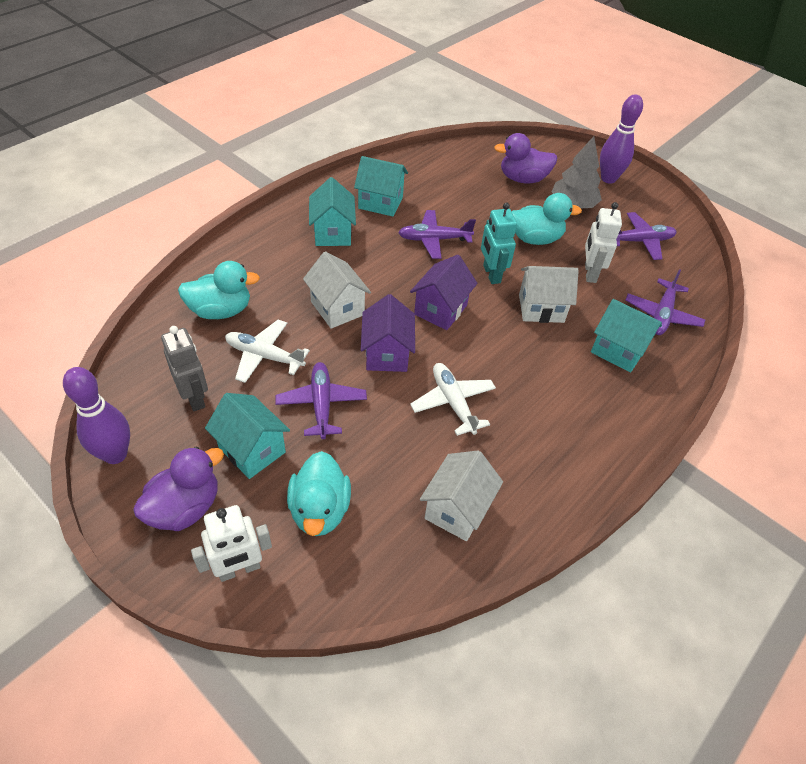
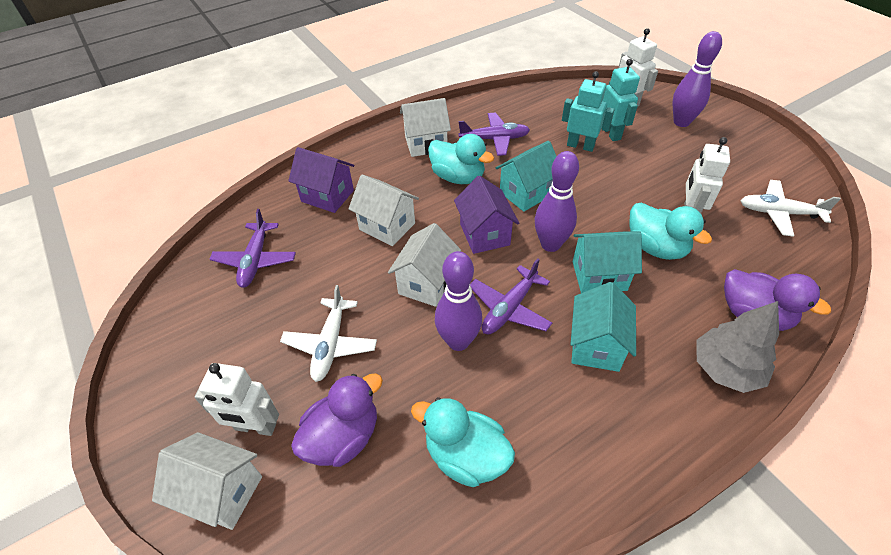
grey robot: 1 -> 0
purple bowling pin: 2 -> 3
purple plane: 4 -> 3
turquoise house: 4 -> 3
turquoise robot: 1 -> 2
white house: 3 -> 4
white robot: 2 -> 3

